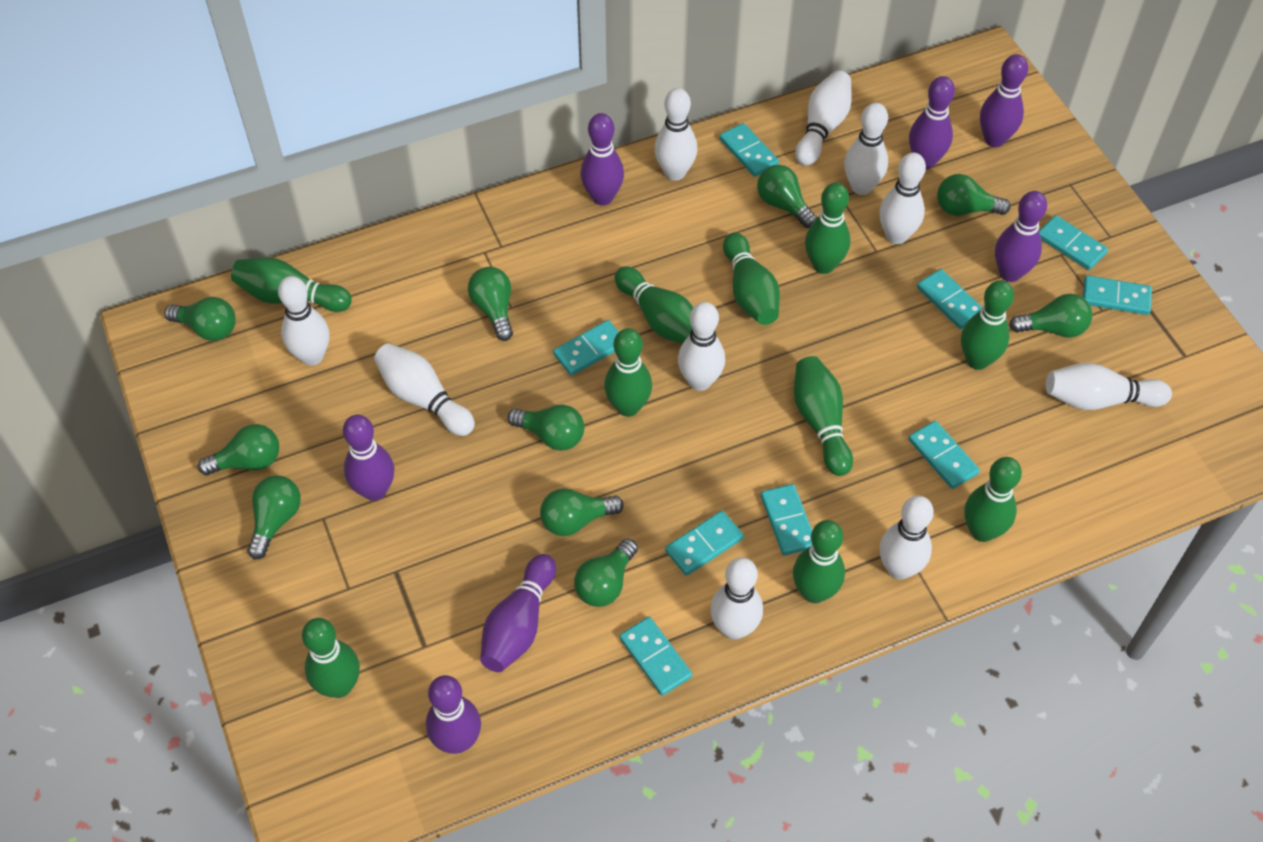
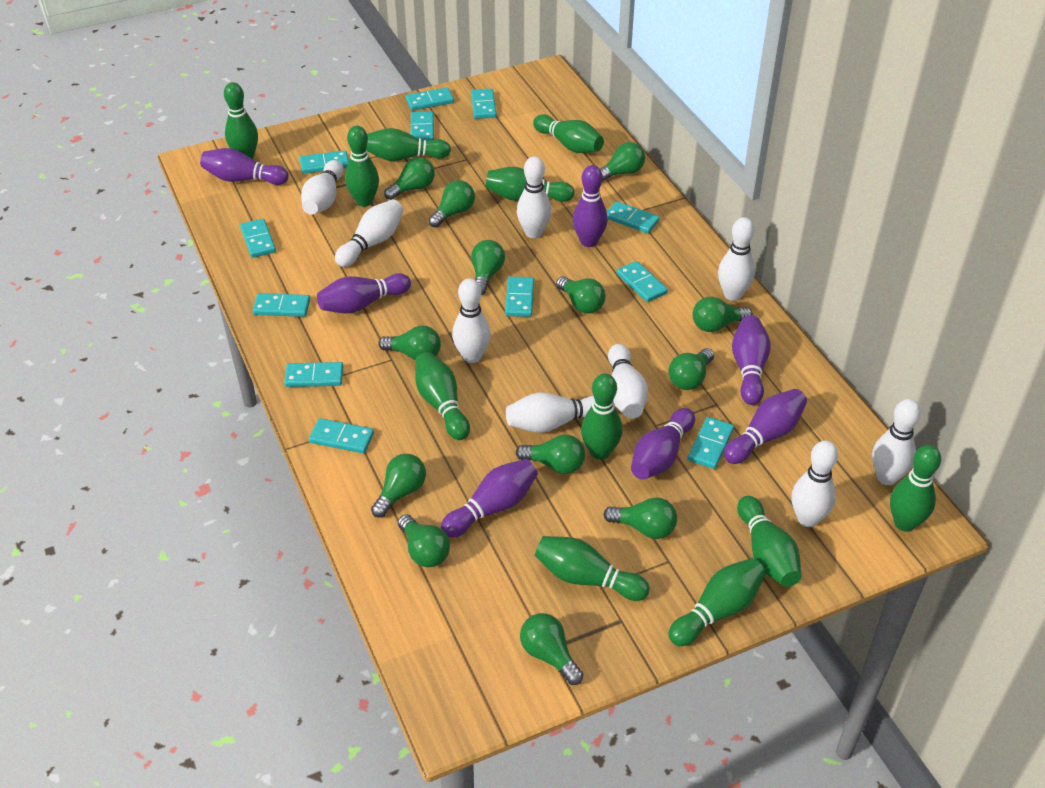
green bowling pin: 10 -> 11
green light bulb: 10 -> 13
turquoise domino: 9 -> 12
white bowling pin: 10 -> 9

